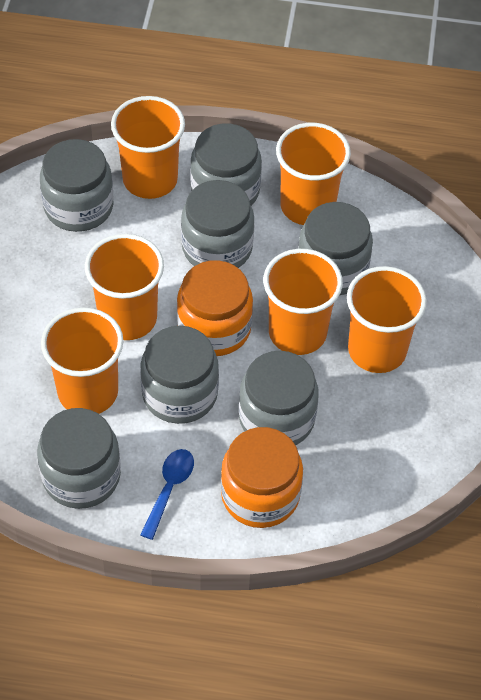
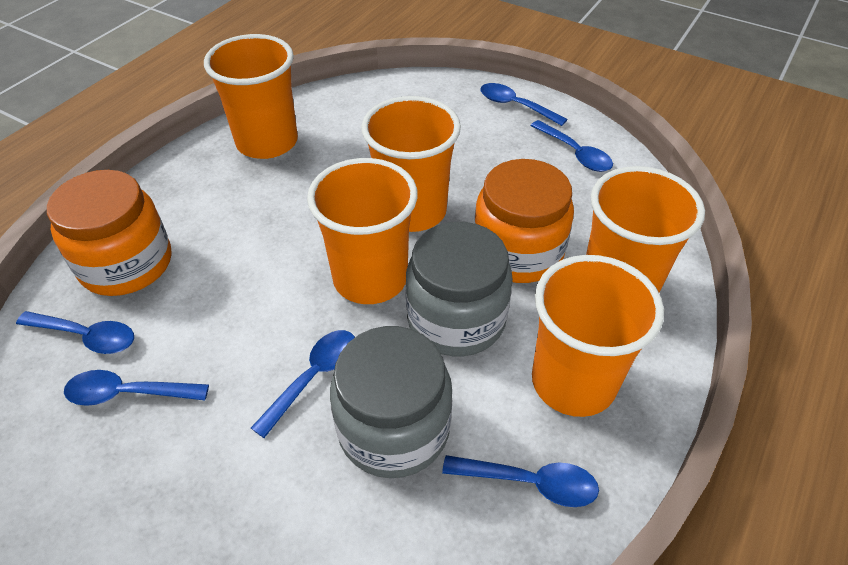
blue spoon: 1 -> 6
grey jar: 7 -> 2
orange cup: 6 -> 5

